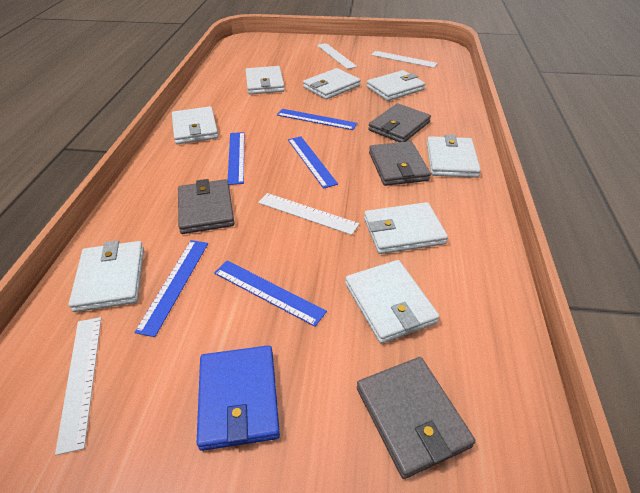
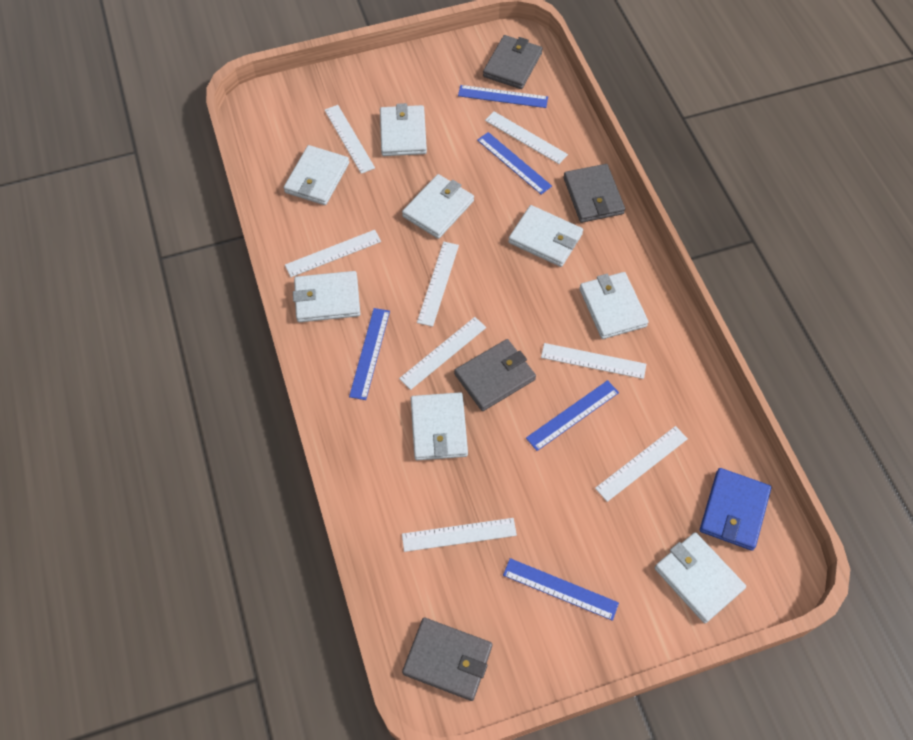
white ruler: 4 -> 8

